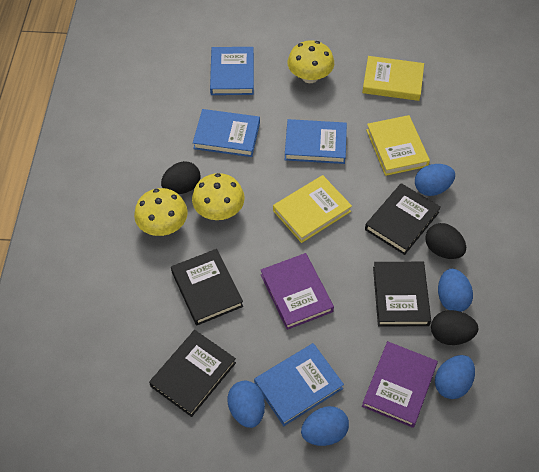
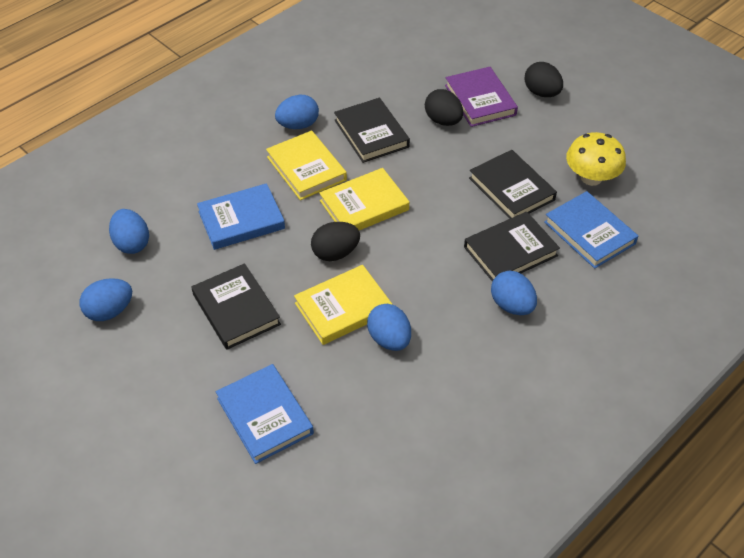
blue book: 4 -> 3
purple book: 2 -> 1
yellow mushroom: 3 -> 1

